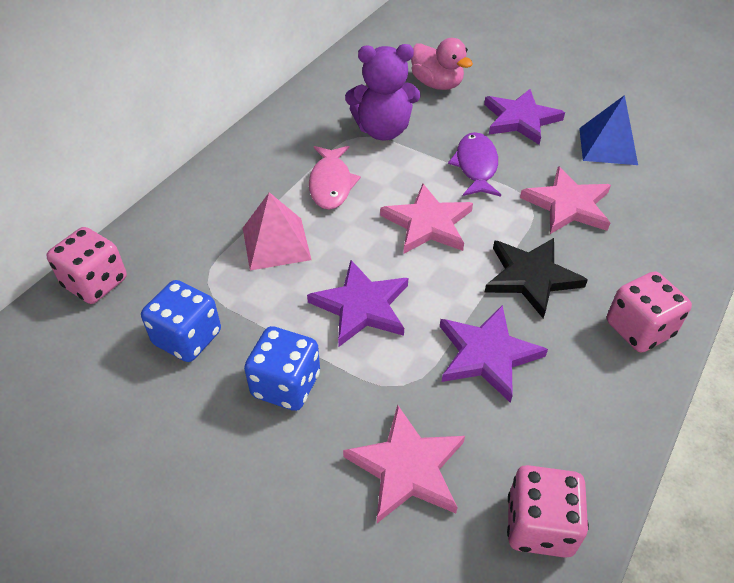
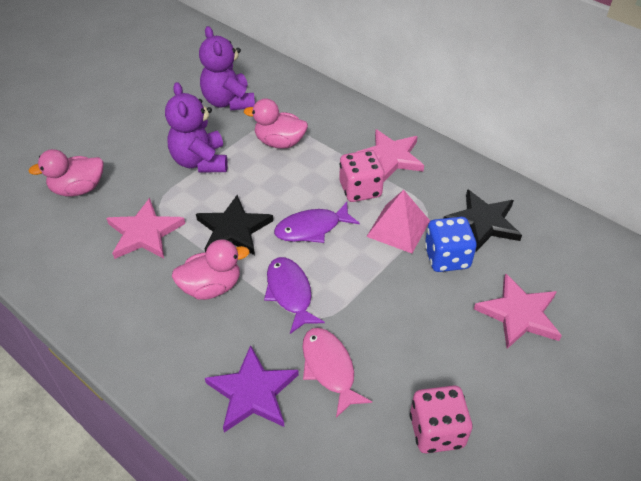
black star: 1 -> 2
blue dice: 2 -> 1
blue pyramid: 1 -> 0
pink dice: 3 -> 2
pink duck: 1 -> 3
purple fish: 1 -> 2
purple star: 3 -> 1
purple teddy bear: 1 -> 2

